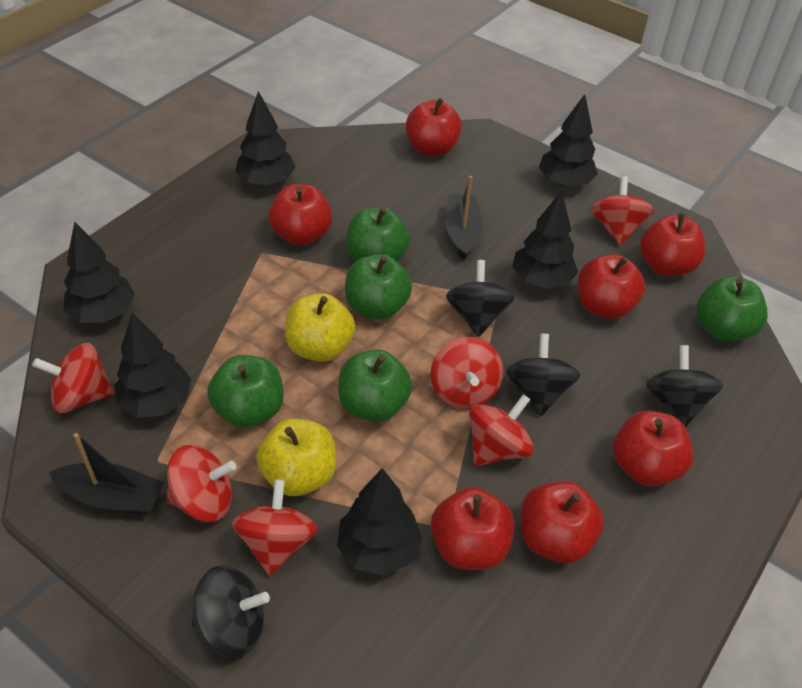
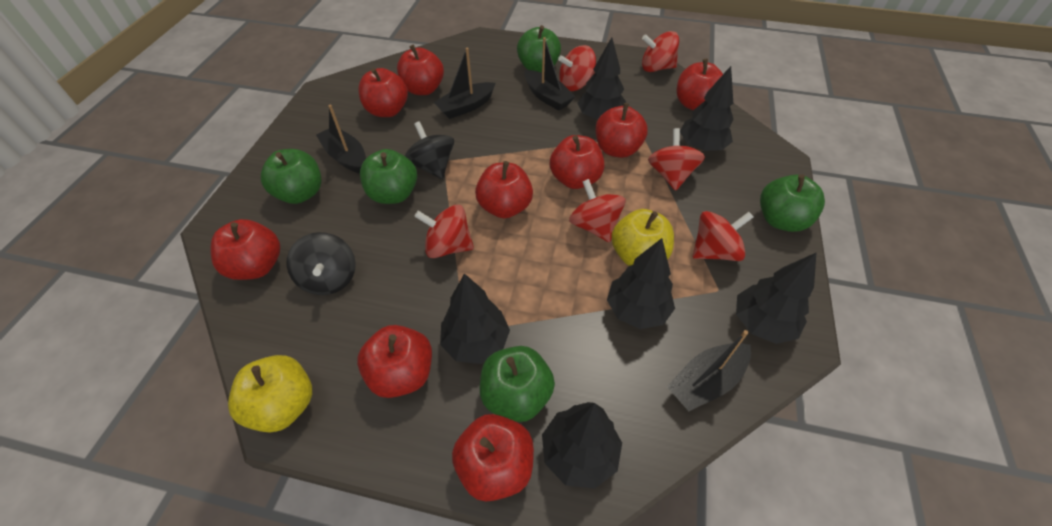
black boat: 2 -> 4
black spinning top: 4 -> 2
red apple: 7 -> 9

